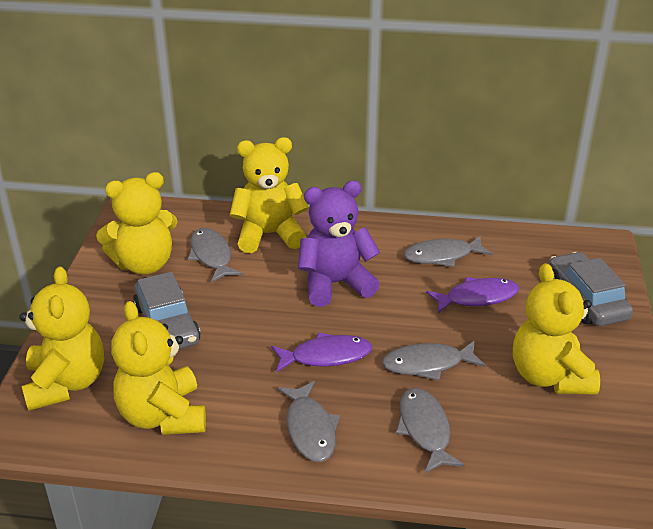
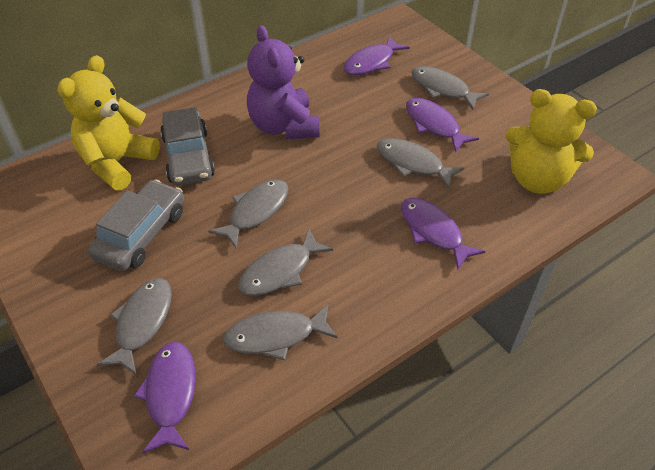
grey fish: 5 -> 6
purple fish: 2 -> 4
yellow teddy bear: 5 -> 2

